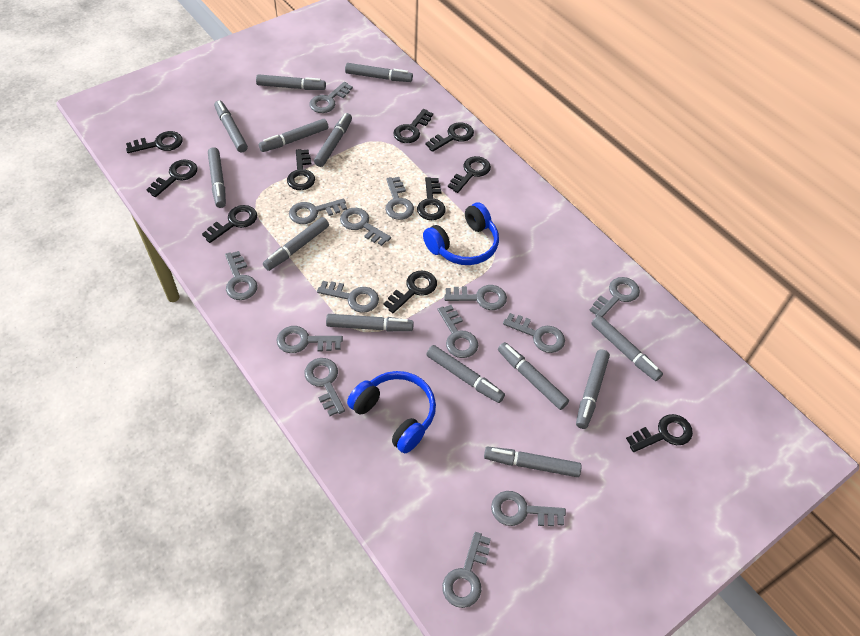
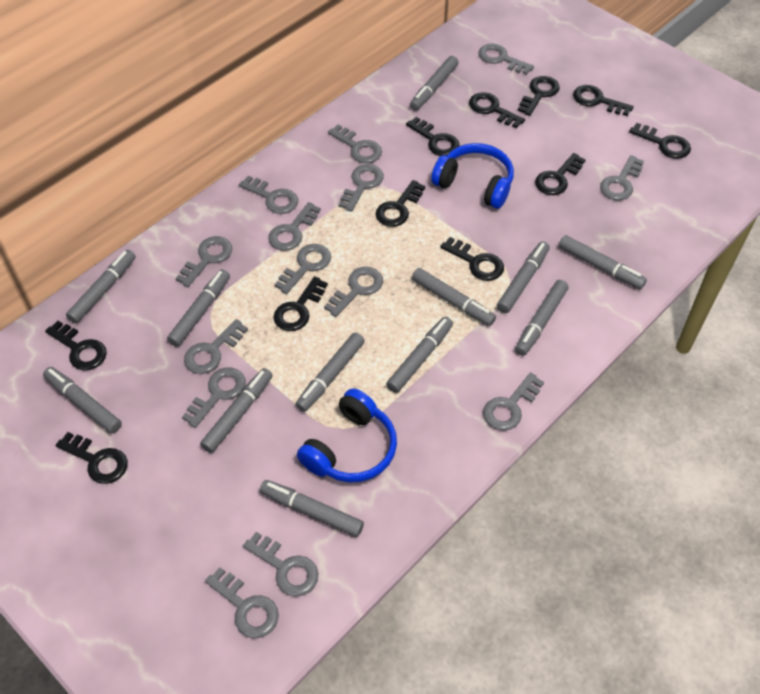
black key: 10 -> 11
grey marker: 13 -> 12

